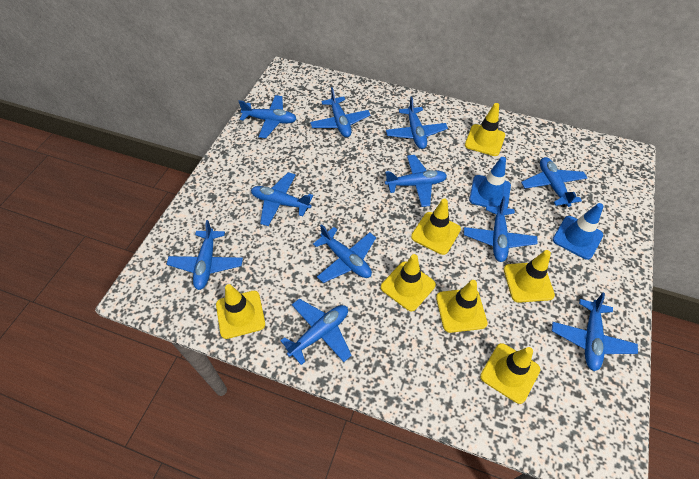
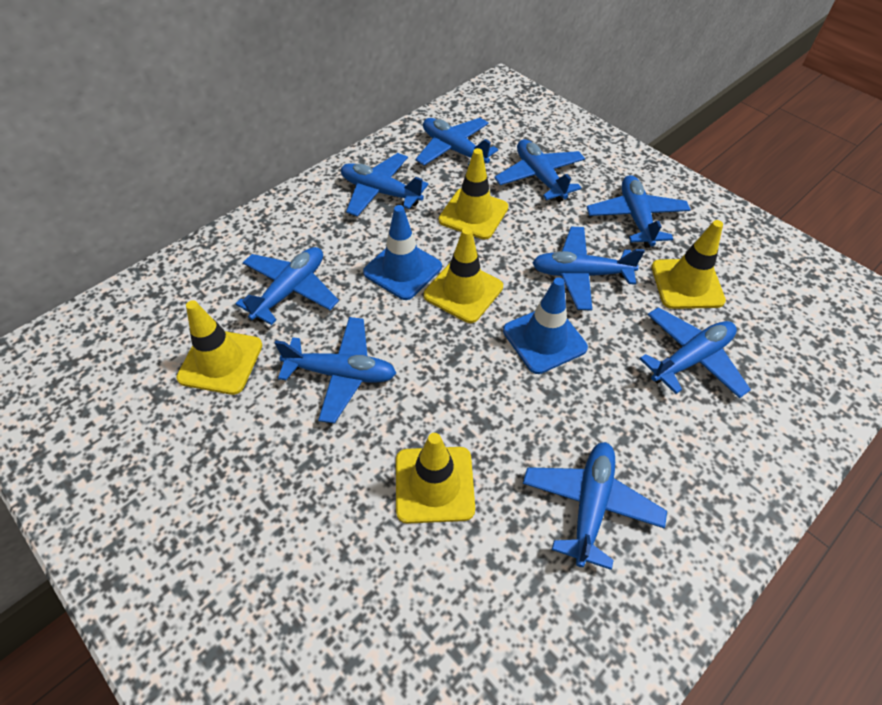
blue plane: 11 -> 9
yellow traffic cone: 7 -> 5

